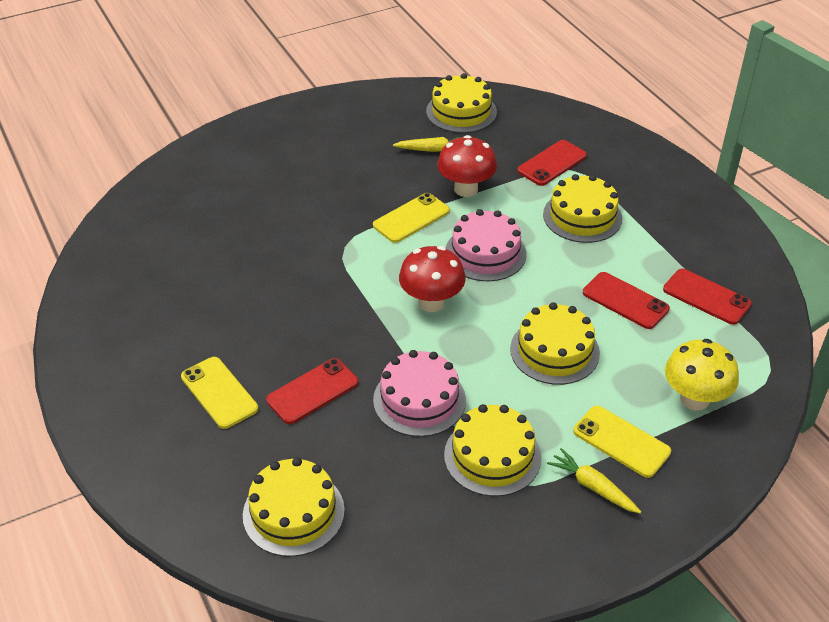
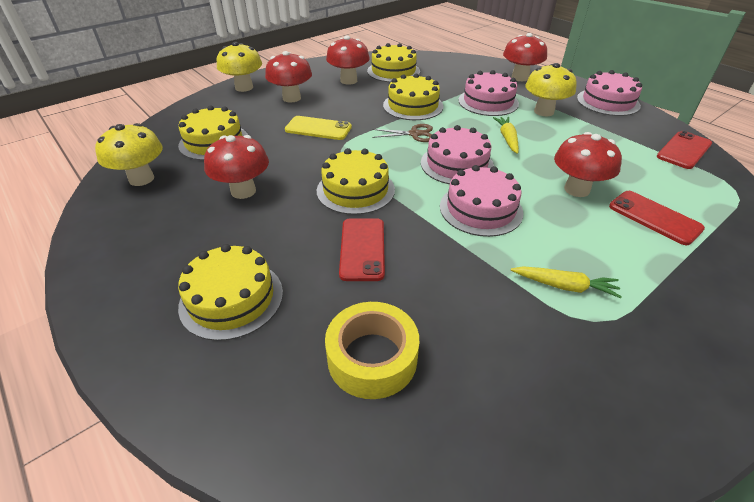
brown scissors: 0 -> 1
pink cake: 2 -> 4
red mushroom: 2 -> 5
red phone: 4 -> 3
yellow mushroom: 1 -> 3
yellow phone: 3 -> 1
yellow tape: 0 -> 1

